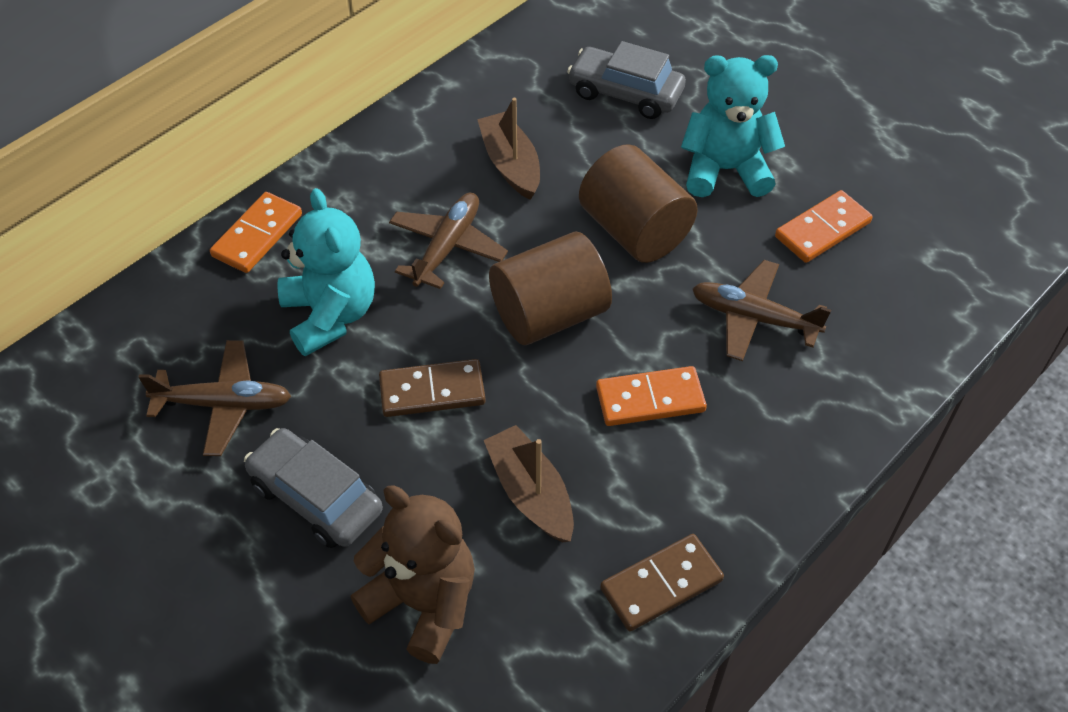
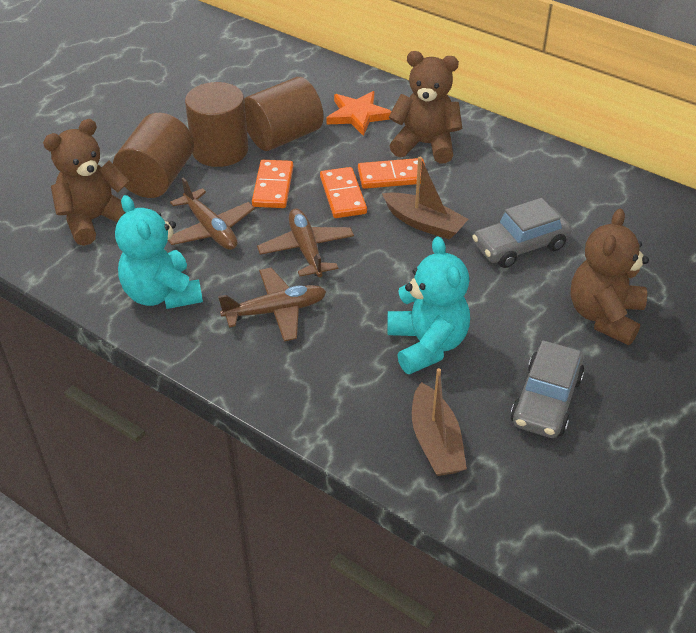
brown cylinder: 2 -> 3
brown domino: 2 -> 0
brown teddy bear: 1 -> 3
orange star: 0 -> 1

